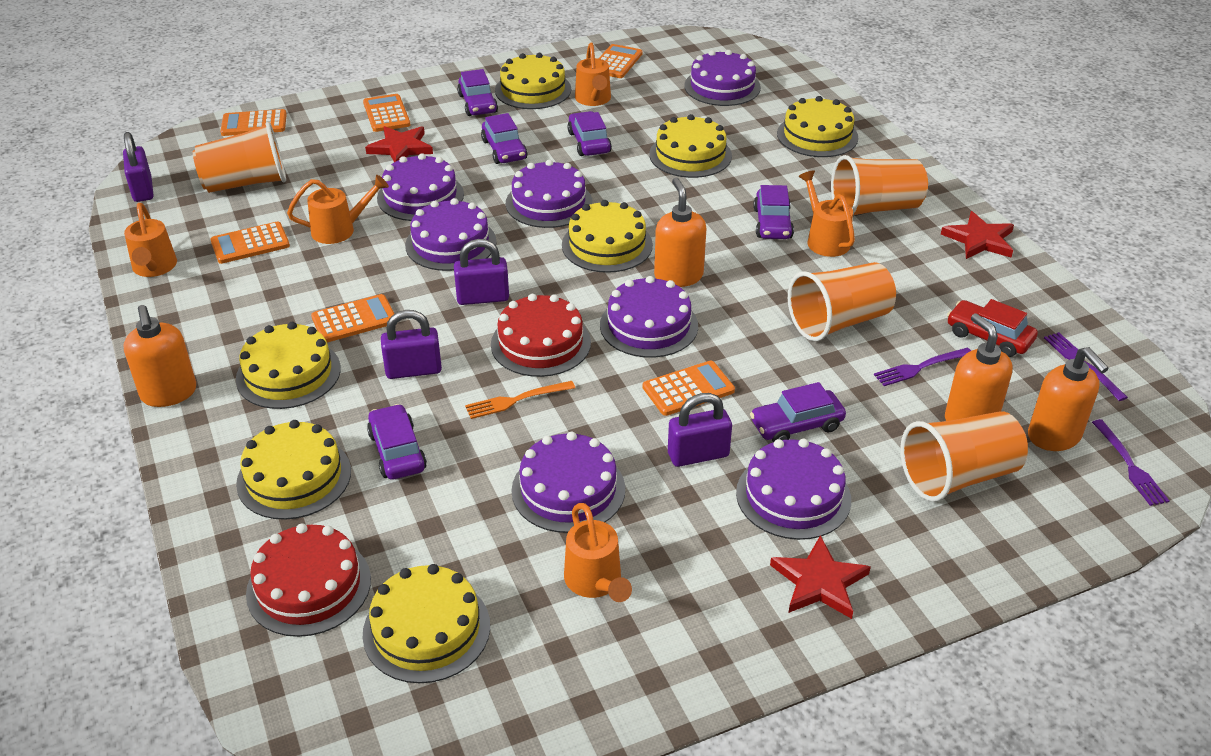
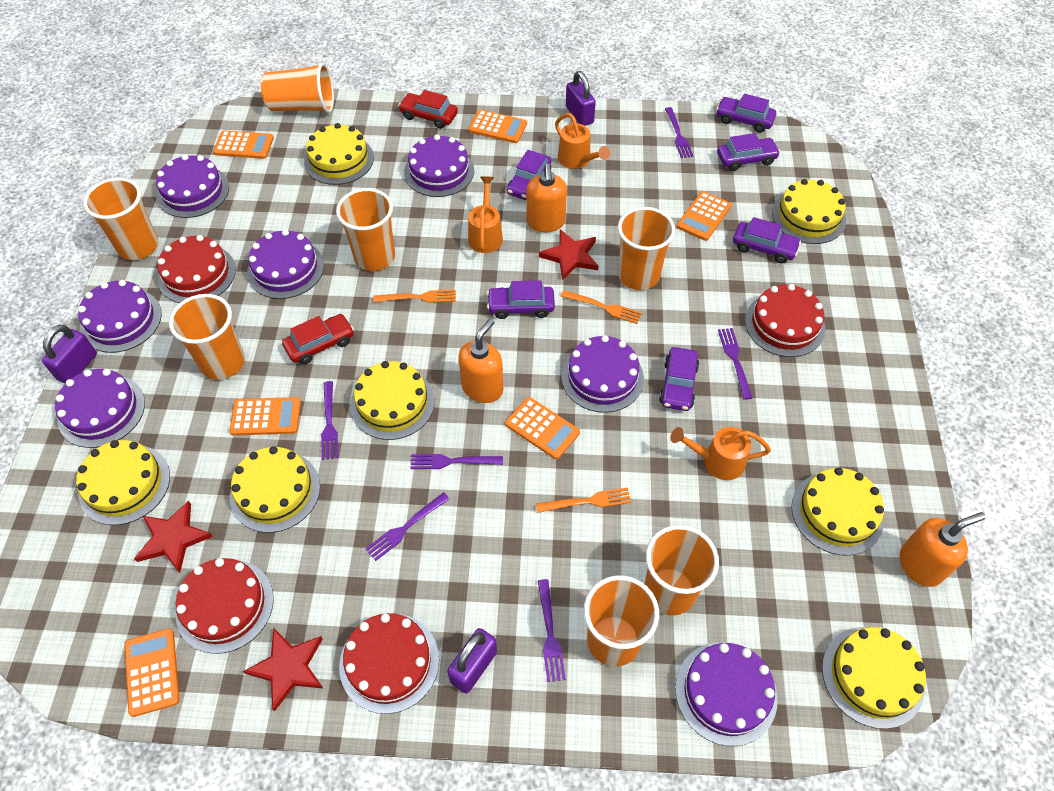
orange cup: 4 -> 7
orange fork: 1 -> 3
orange soap dispenser: 4 -> 3
orange watering can: 5 -> 3
purple fork: 3 -> 6
purple padlock: 4 -> 3
red cake: 2 -> 4
red car: 1 -> 2

